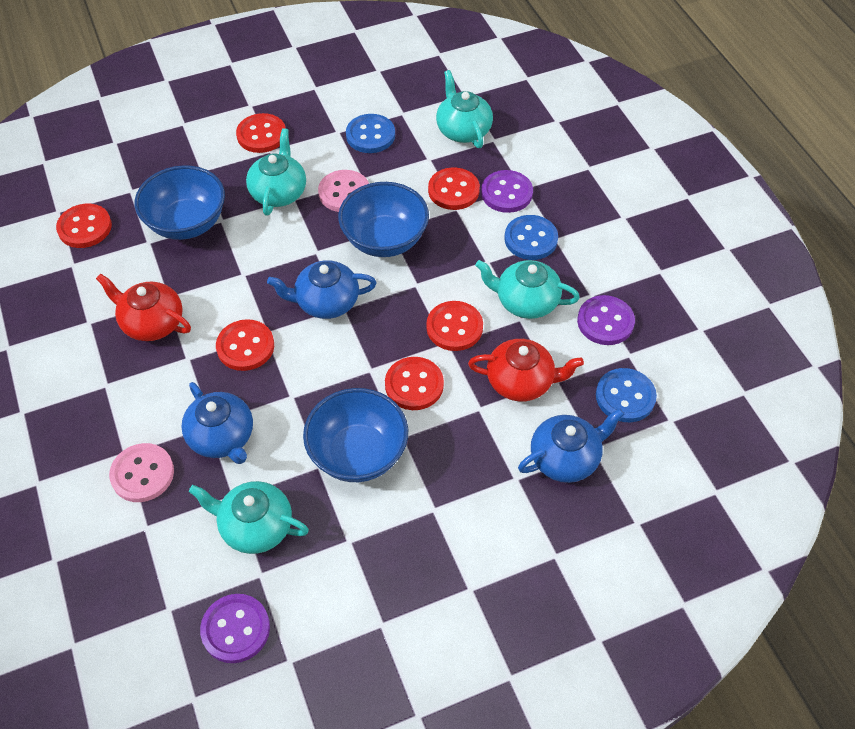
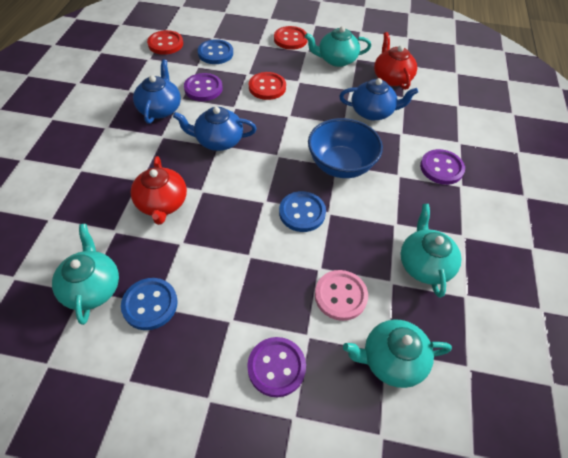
blue bowl: 3 -> 1
pink button: 2 -> 1
red button: 6 -> 3

